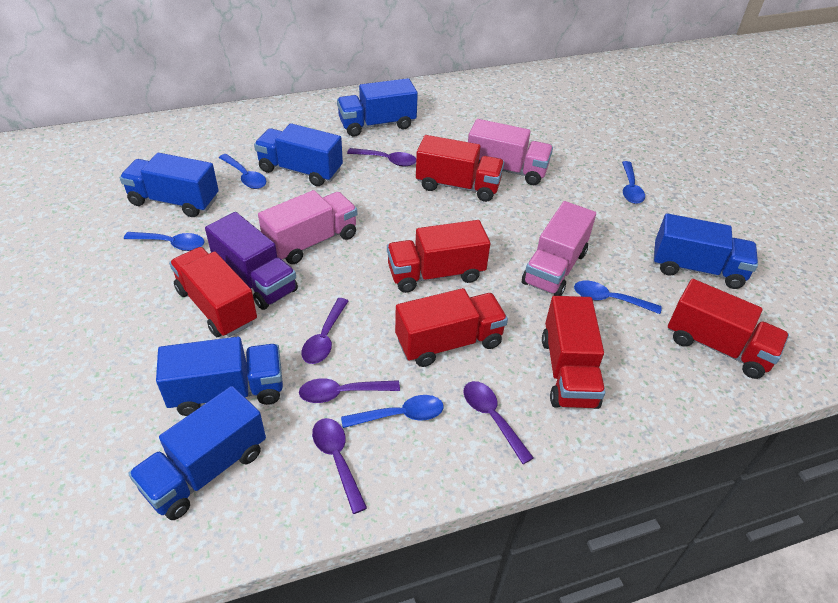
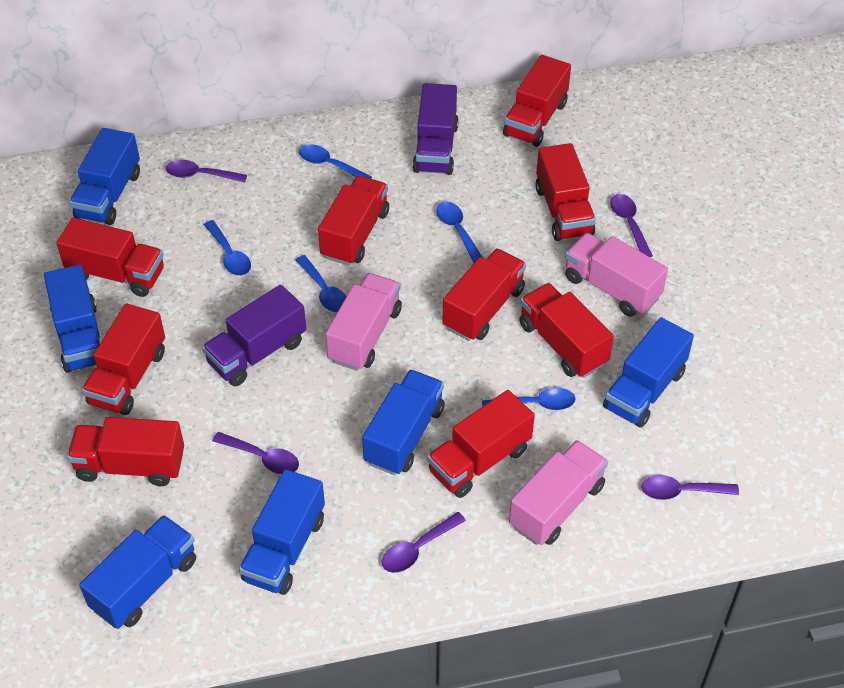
purple truck: 1 -> 2
red truck: 6 -> 9

